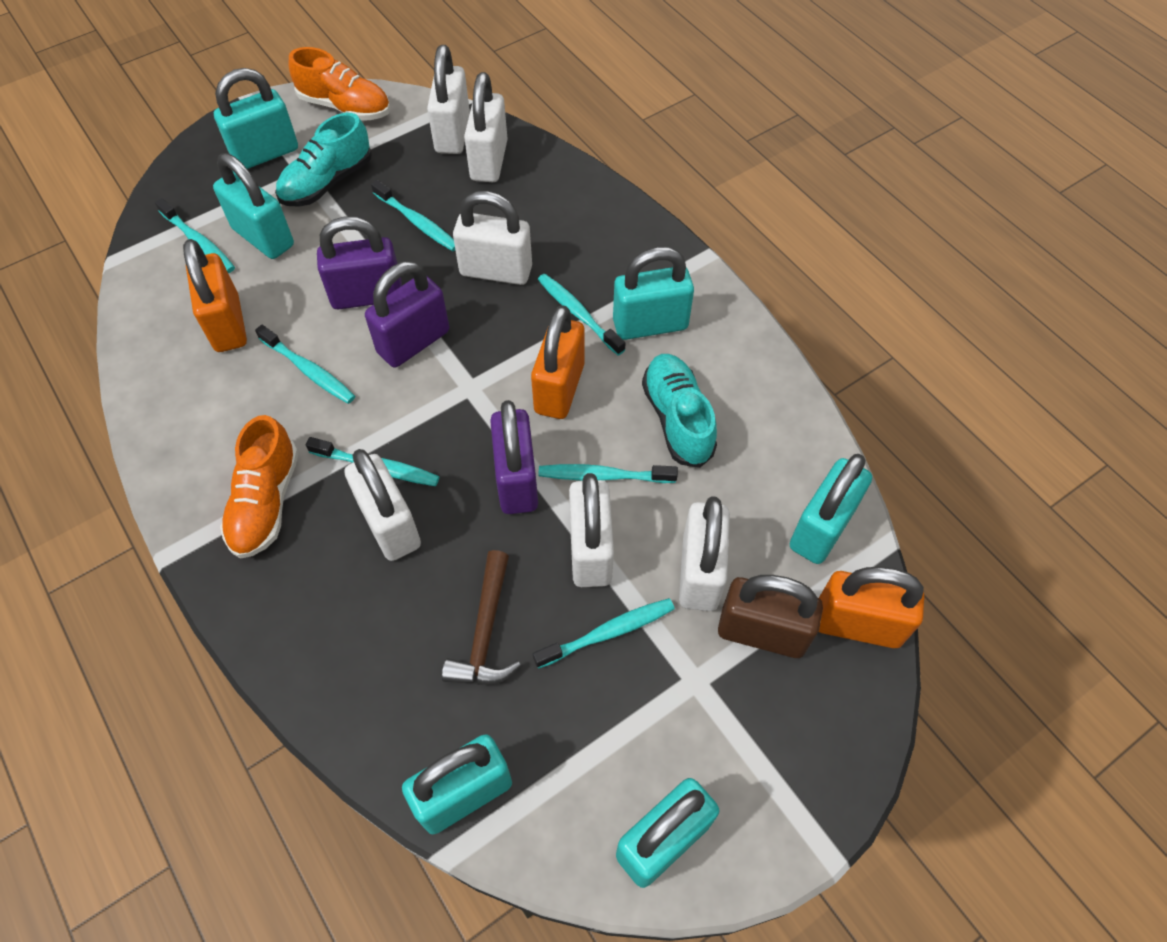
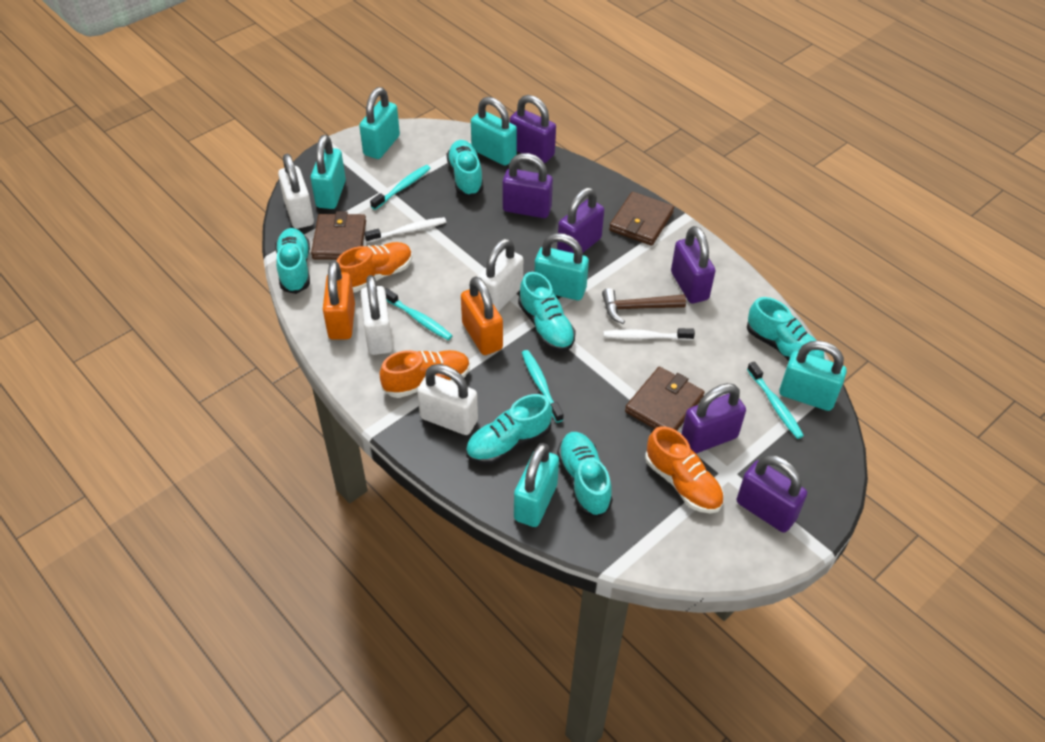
brown padlock: 1 -> 0
brown wallet: 0 -> 3
orange padlock: 3 -> 2
orange shoe: 2 -> 3
purple padlock: 3 -> 6
turquoise shoe: 2 -> 6
turquoise toothbrush: 7 -> 4
white padlock: 6 -> 4
white toothbrush: 0 -> 2

